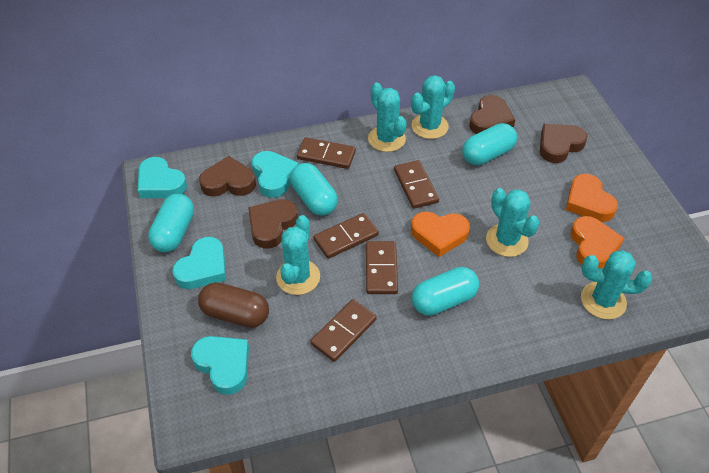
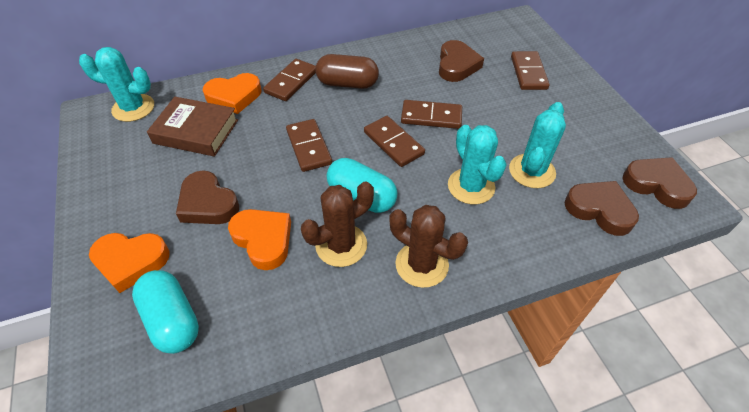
brown book: 0 -> 1
brown cactus: 0 -> 2
turquoise cactus: 5 -> 3
turquoise capsule: 4 -> 2
turquoise heart: 4 -> 0

